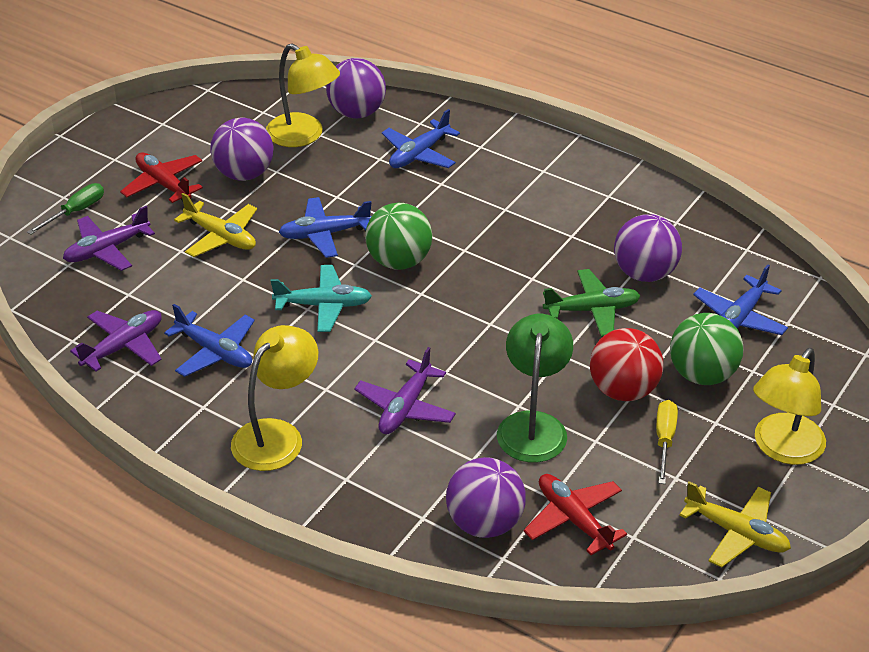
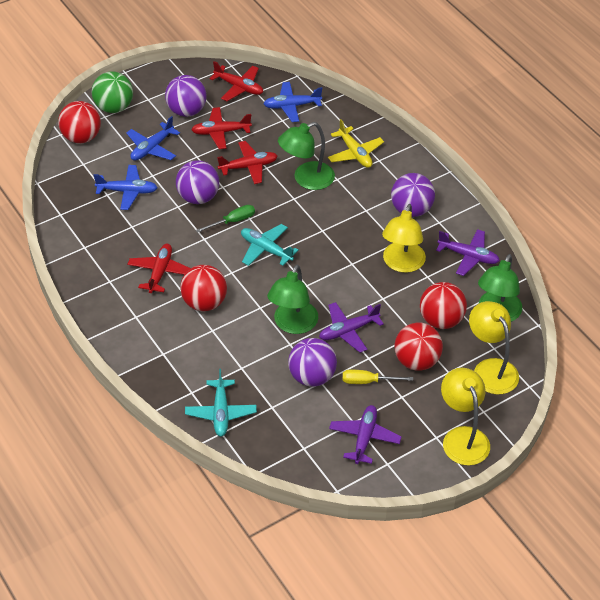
blue plane: 4 -> 3
green ball: 2 -> 1
green lamp: 1 -> 3
green plane: 1 -> 0
red ball: 1 -> 4
red plane: 2 -> 4
turquoise plane: 1 -> 2
yellow plane: 2 -> 1

